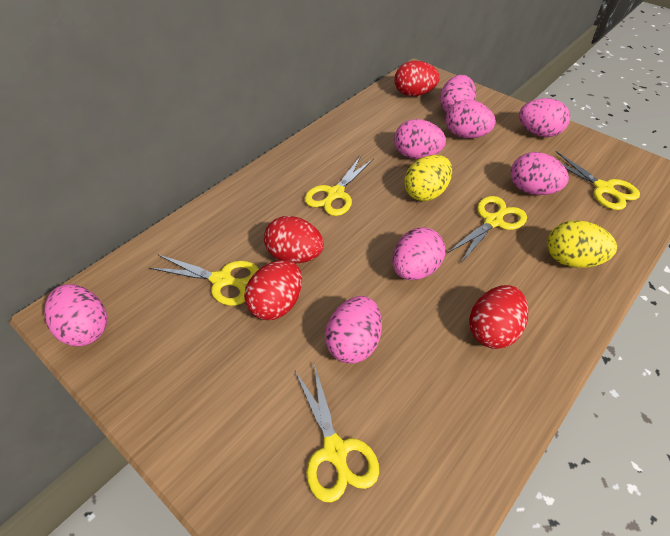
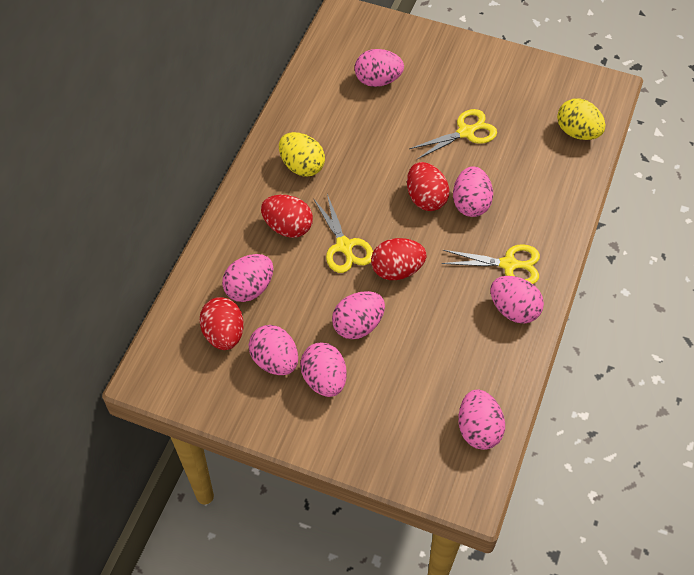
yellow scissors: 5 -> 3

